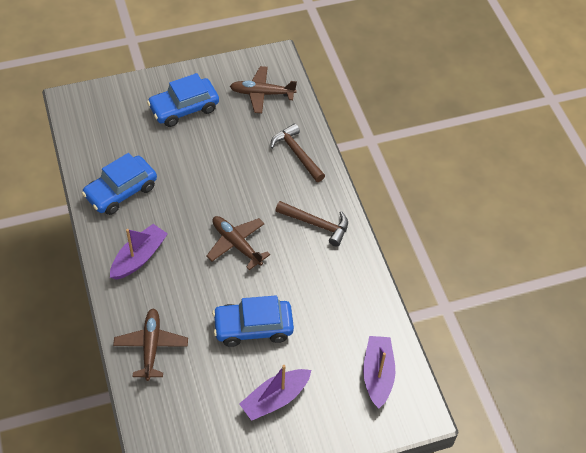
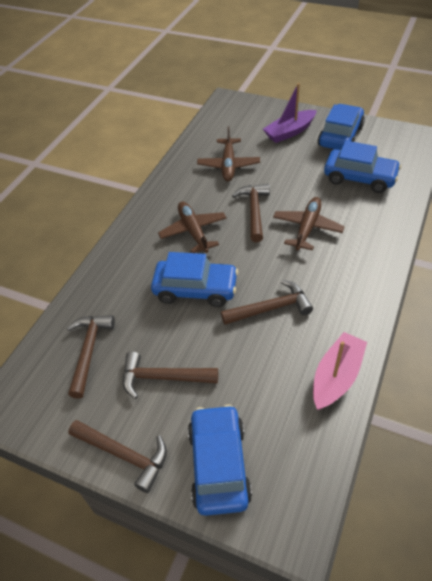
blue car: 3 -> 4
brown hammer: 2 -> 5
pink boat: 0 -> 1
purple boat: 3 -> 1

